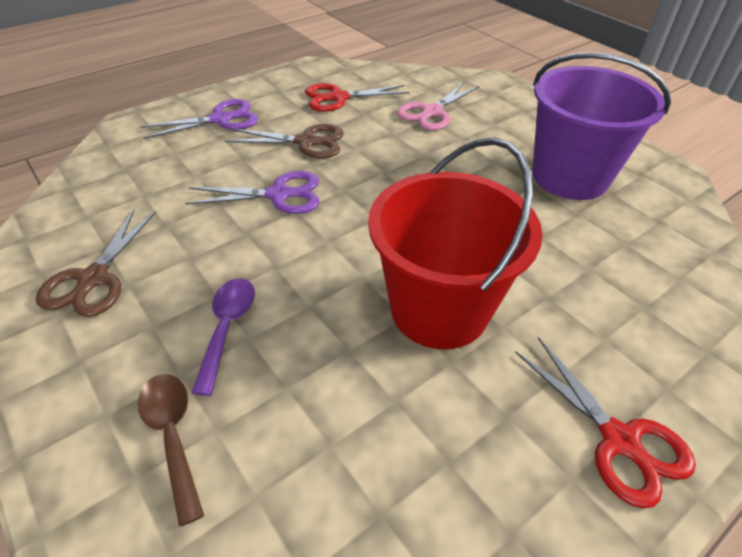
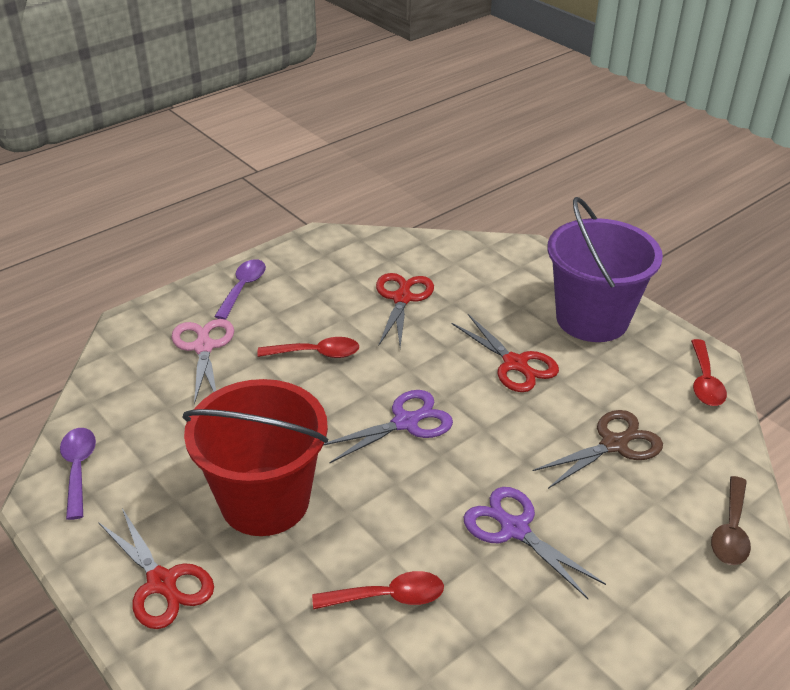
brown scissors: 2 -> 1
purple spoon: 1 -> 2
red scissors: 2 -> 3
red spoon: 0 -> 3

